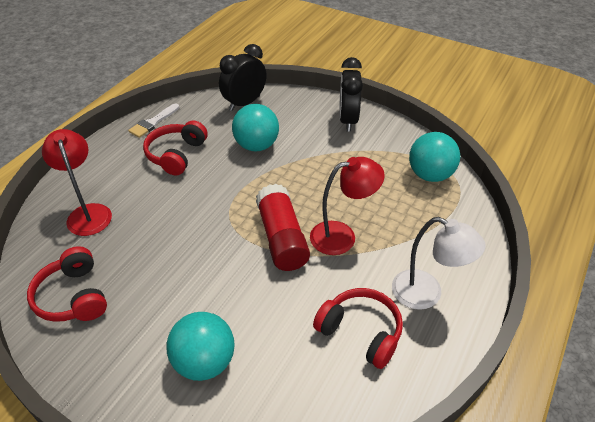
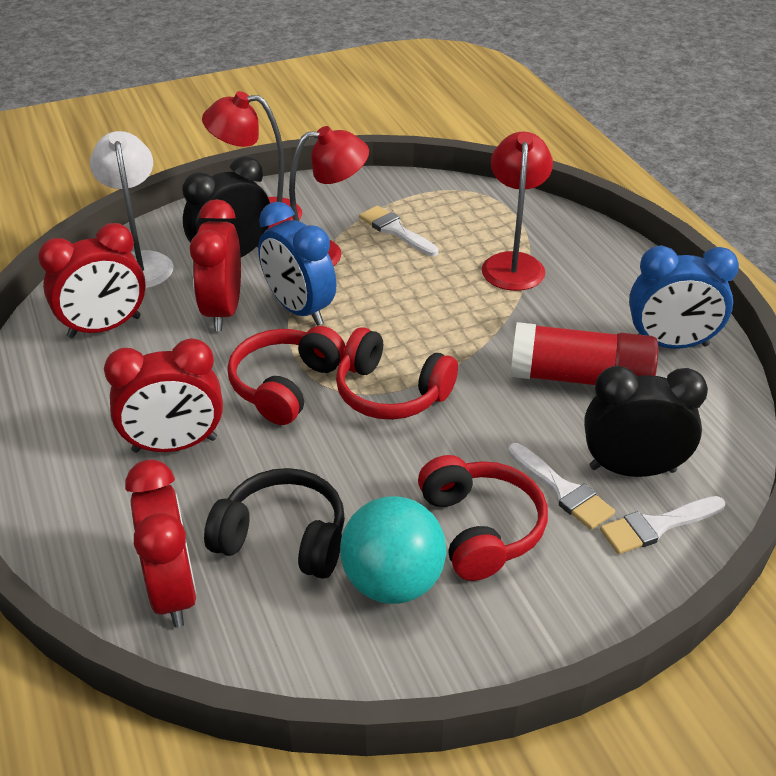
black headphones: 0 -> 1
blue clock: 0 -> 2
red clock: 0 -> 4
red lamp: 2 -> 3
turquoise ball: 3 -> 1
white brush: 1 -> 3

